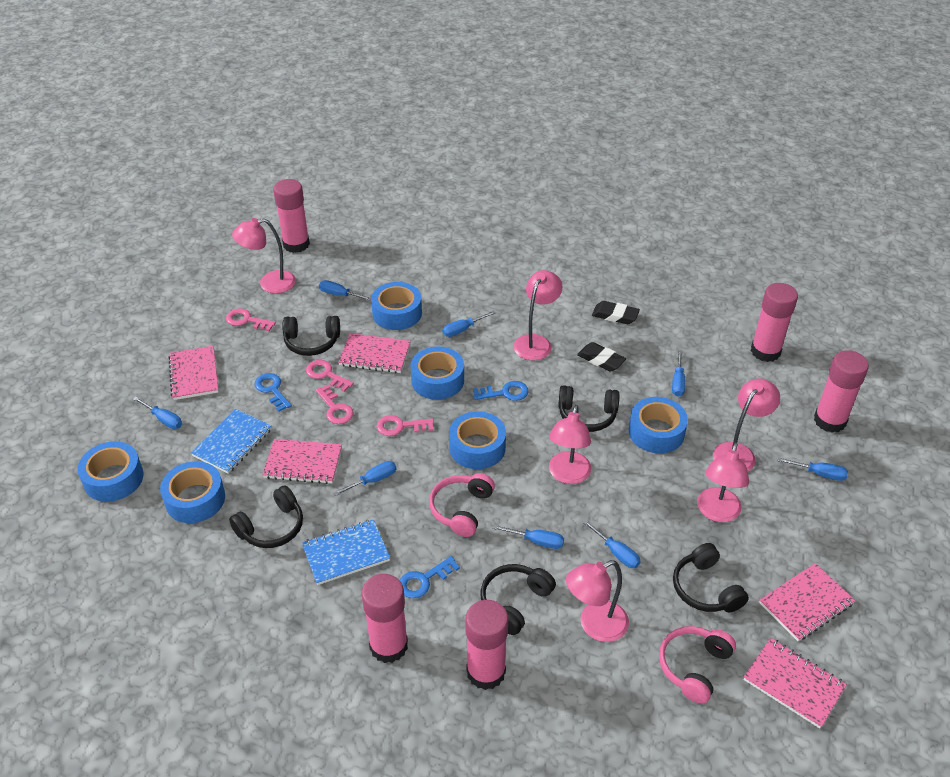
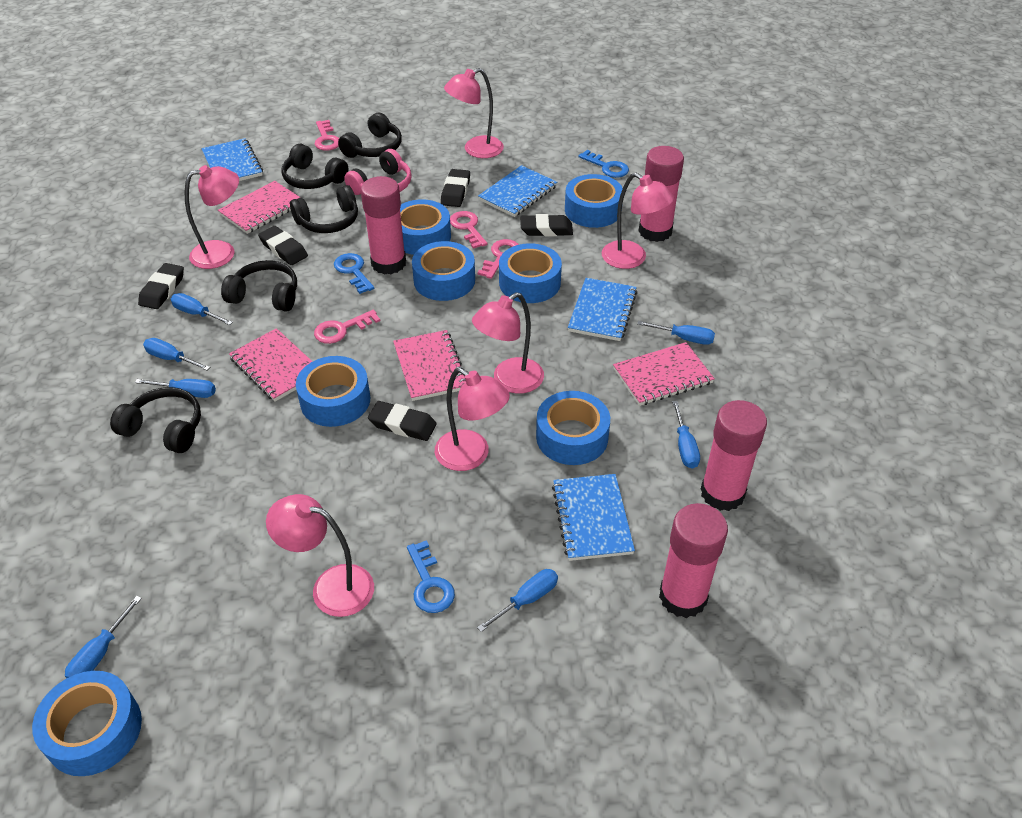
black eraser: 2 -> 5
blue notebook: 2 -> 4
blue screwdriver: 8 -> 7
blue tape: 6 -> 7
pink glue stick: 5 -> 4
pink headphones: 2 -> 1
pink notebook: 5 -> 4

